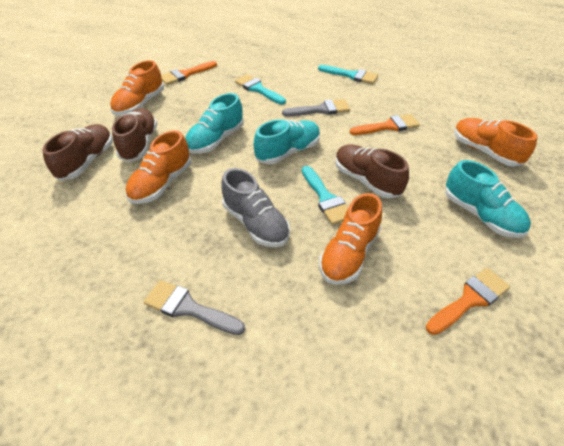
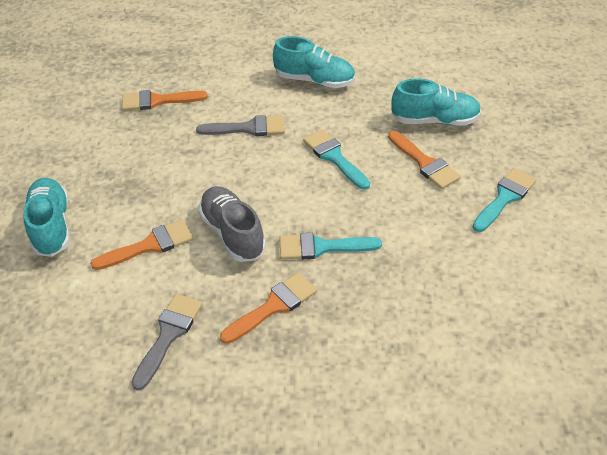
brown shoe: 3 -> 0
orange brush: 3 -> 4
orange shoe: 4 -> 0

